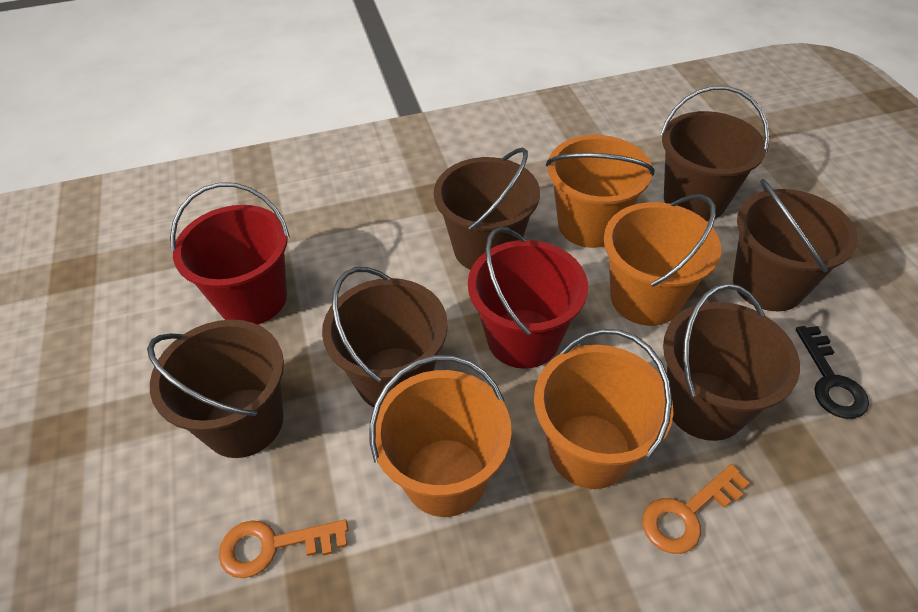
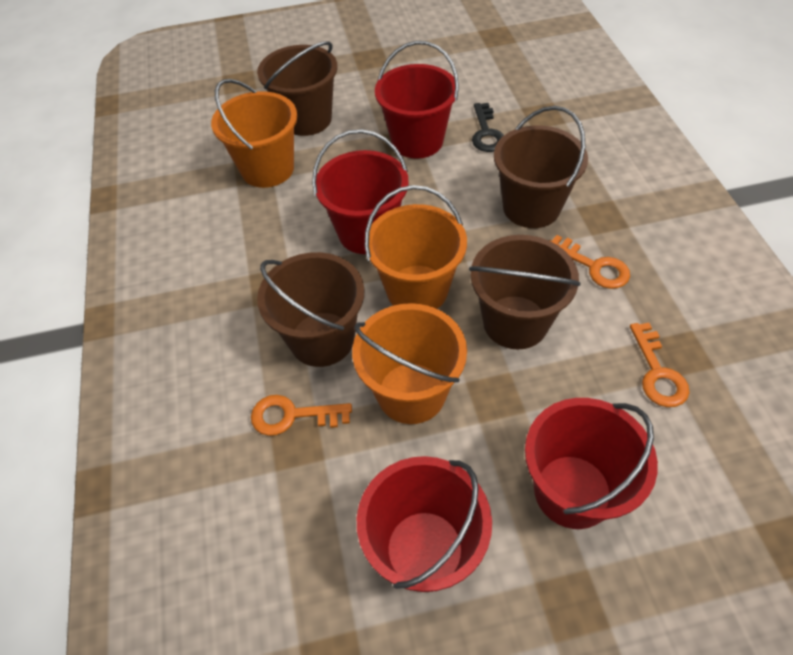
brown bucket: 6 -> 4
orange bucket: 4 -> 3
orange key: 2 -> 3
red bucket: 2 -> 4

